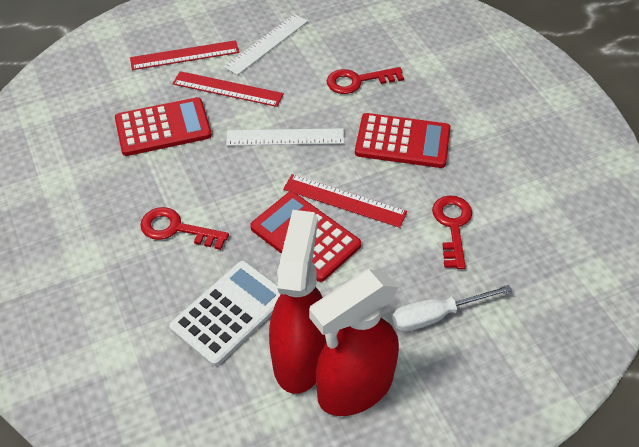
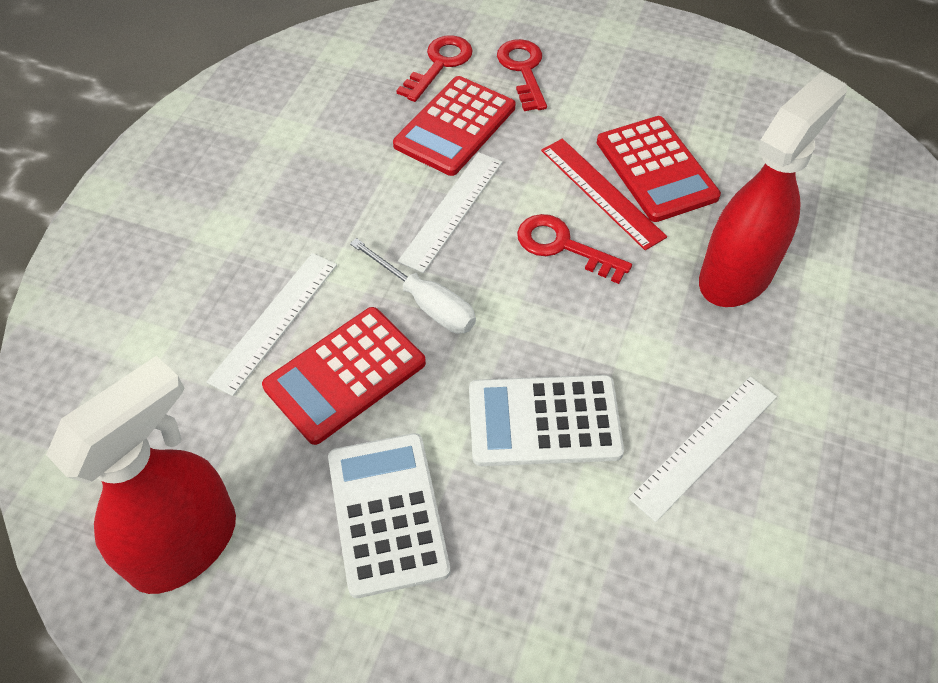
red ruler: 3 -> 1
white calculator: 1 -> 2
white ruler: 2 -> 3

